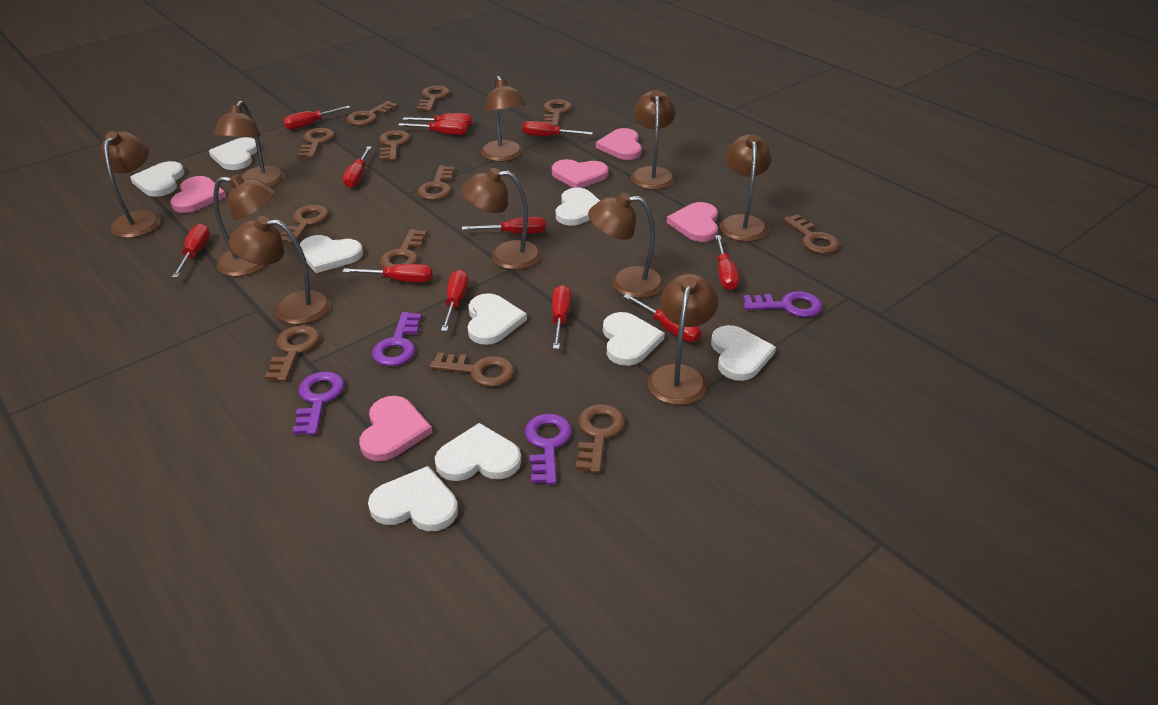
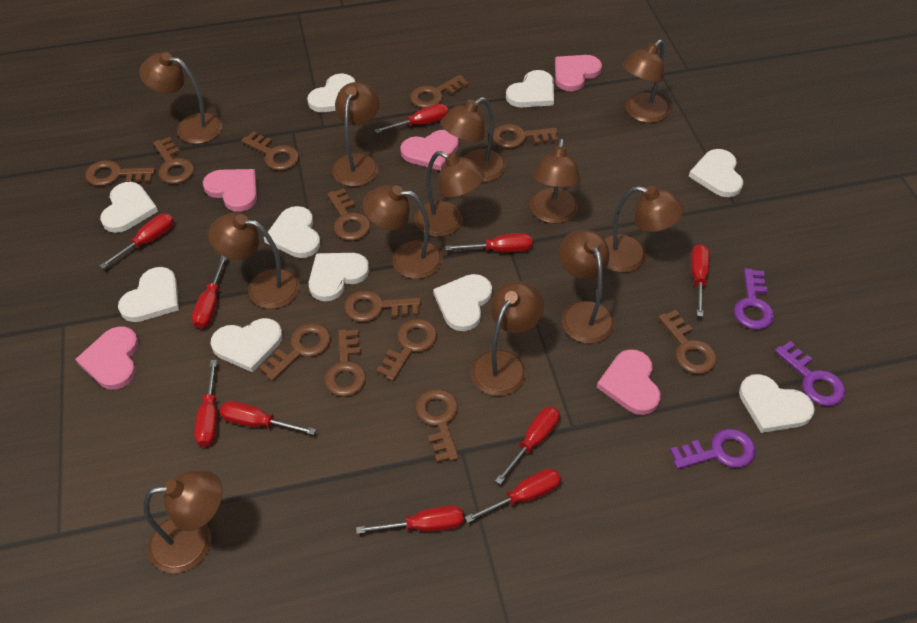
brown lamp: 10 -> 12
purple key: 4 -> 3
red screwdriver: 12 -> 10
white heart: 9 -> 10

